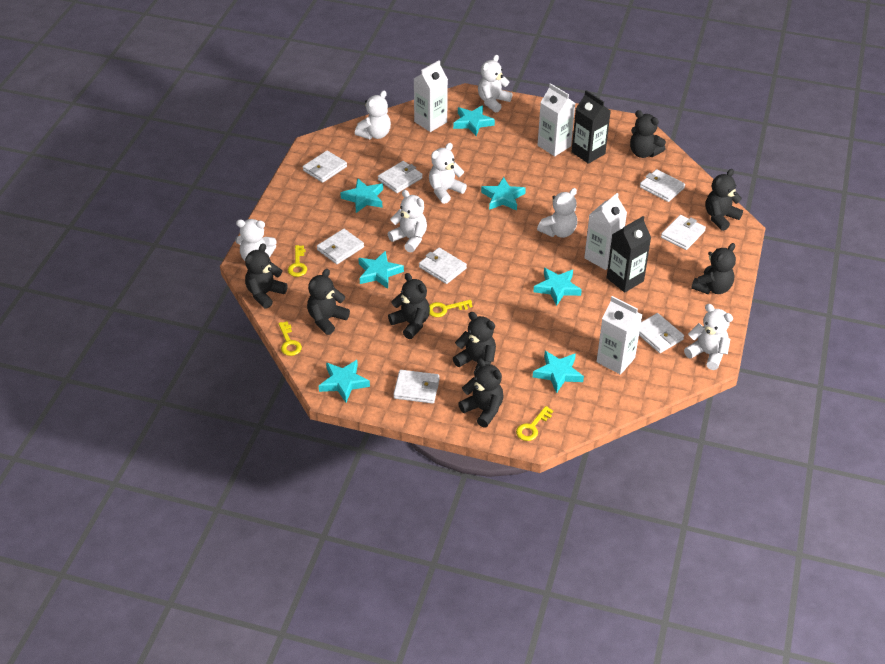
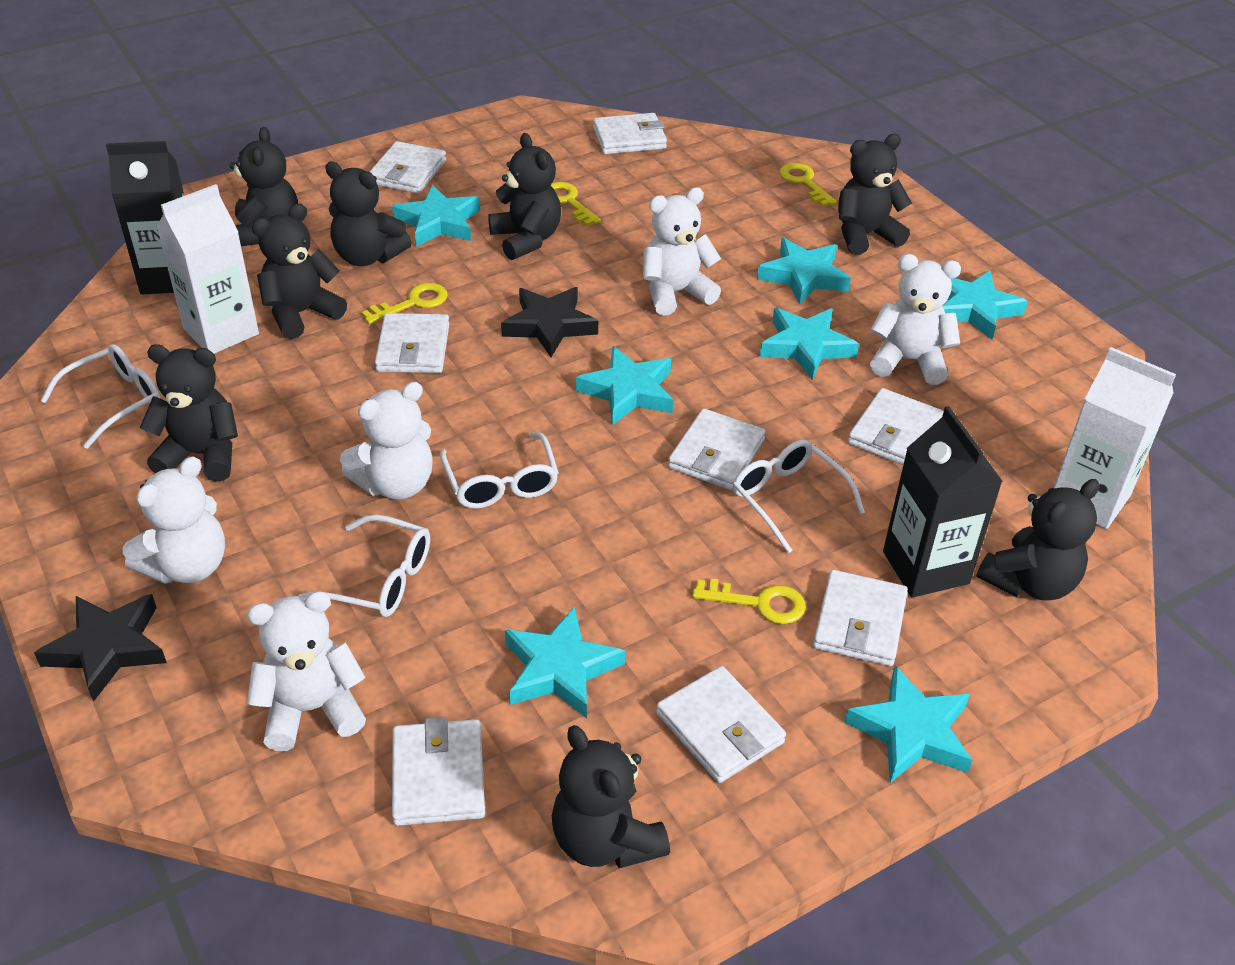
black star: 0 -> 2
white carton: 4 -> 2
white glasses: 0 -> 4
white teddy bear: 7 -> 5

